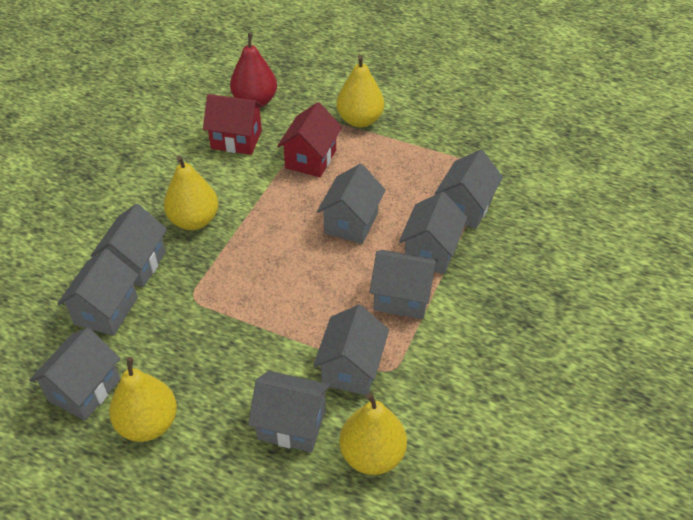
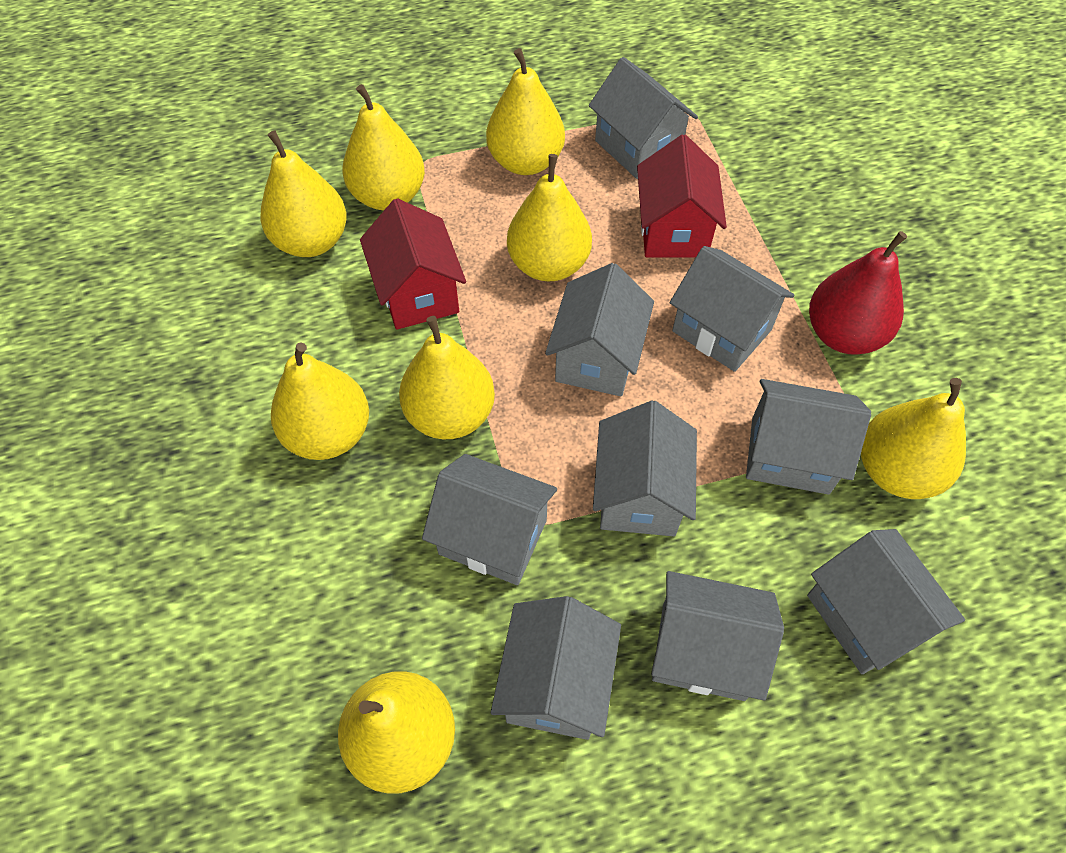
yellow pear: 4 -> 8

